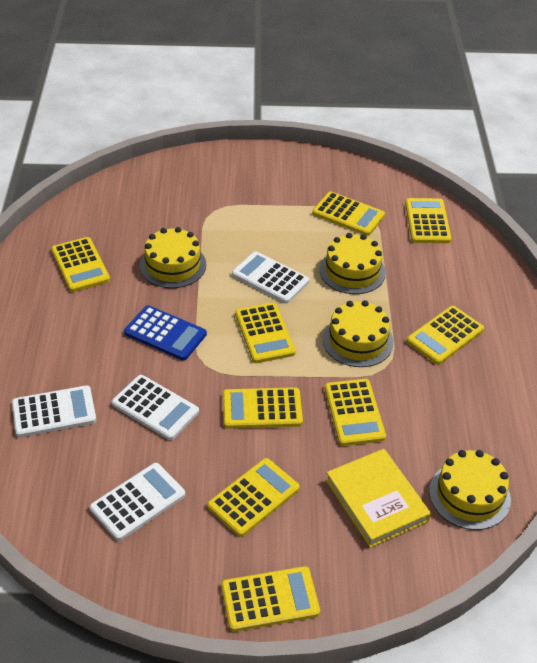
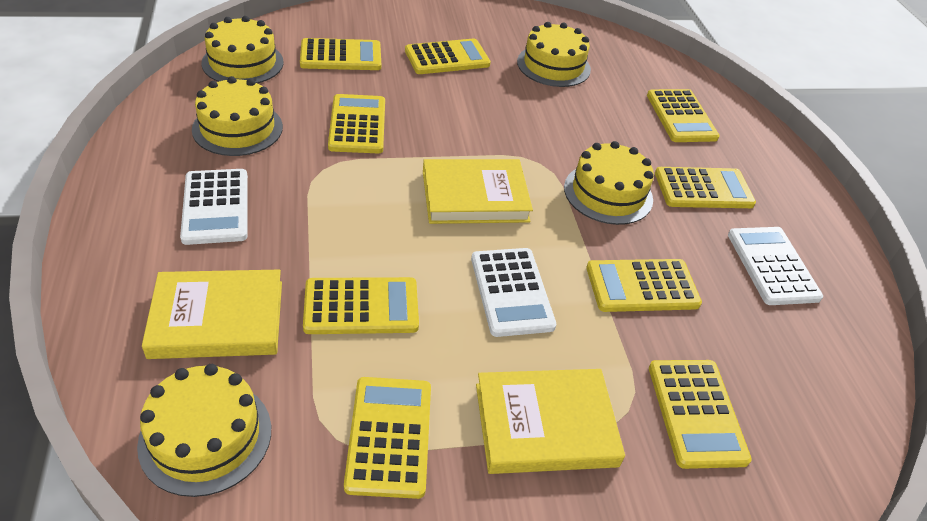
blue calculator: 1 -> 0
white calculator: 4 -> 3
yellow book: 1 -> 3
yellow cake: 4 -> 5

